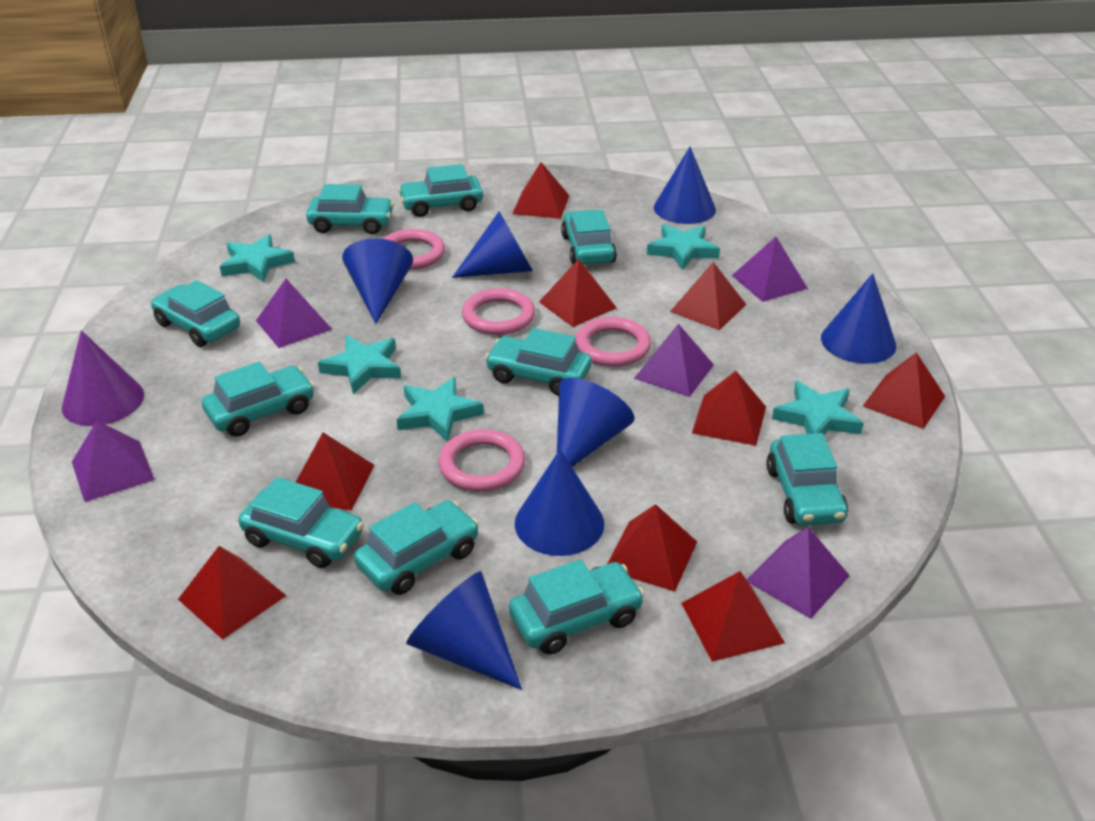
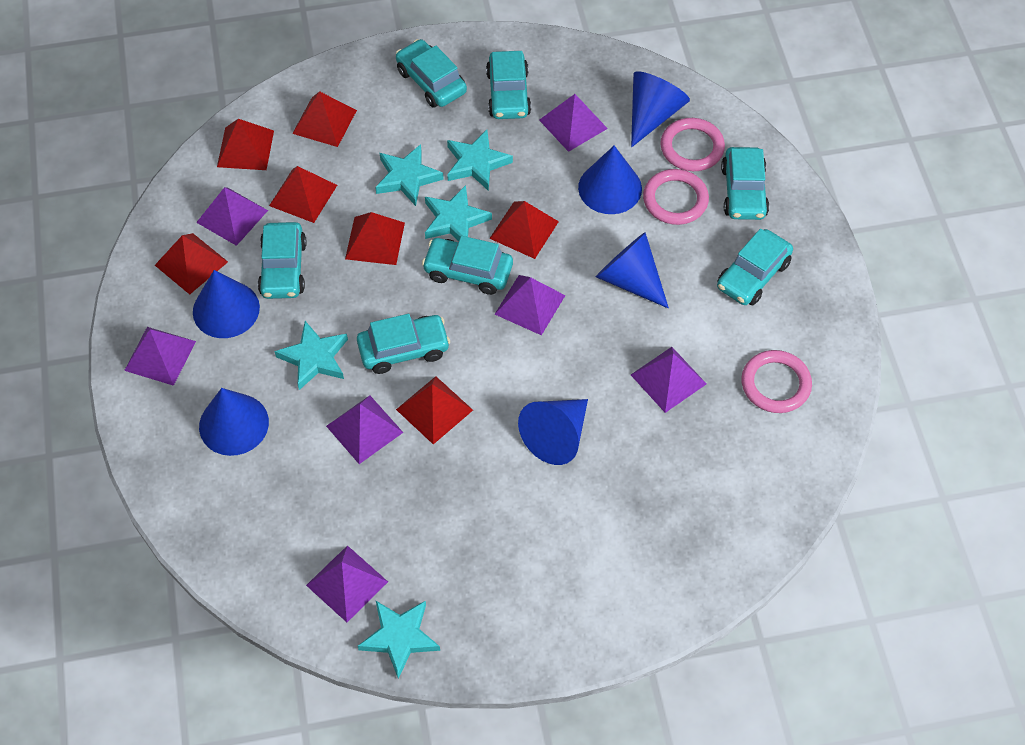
blue cone: 7 -> 6
pink ring: 4 -> 3
purple cone: 1 -> 0
purple pyramid: 5 -> 7
red pyramid: 9 -> 7
turquoise car: 10 -> 7

